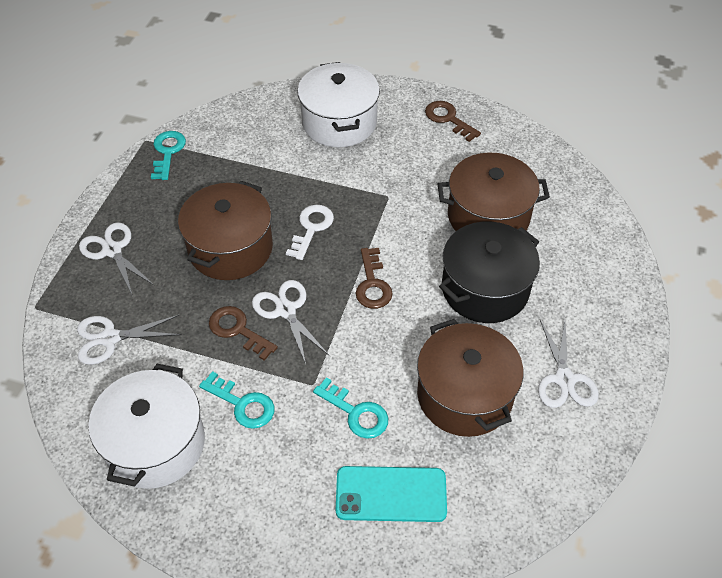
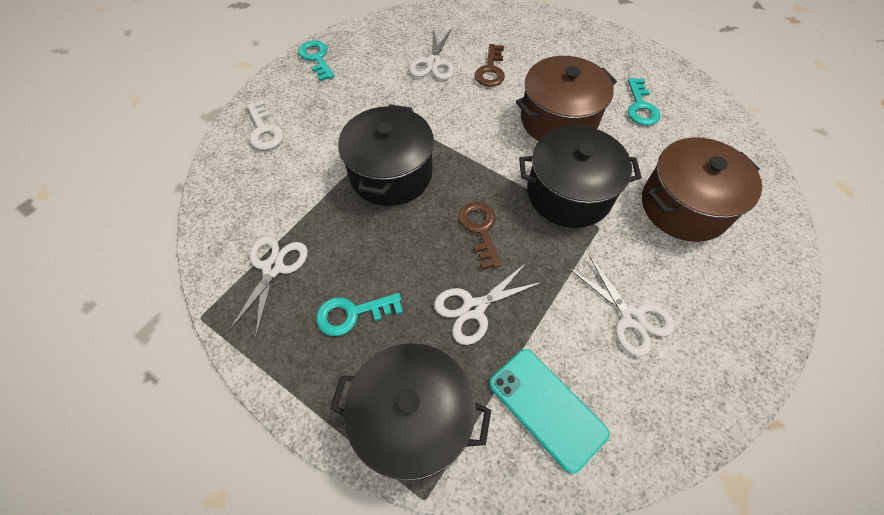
black pot: 1 -> 3
brown key: 3 -> 2
brown pot: 3 -> 2
white pot: 2 -> 0

